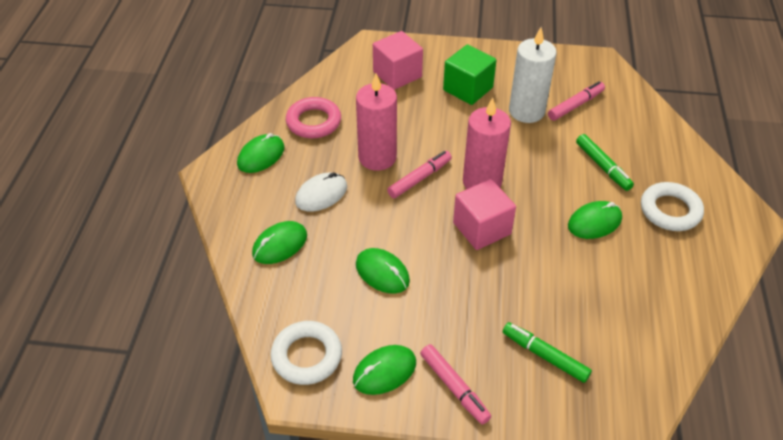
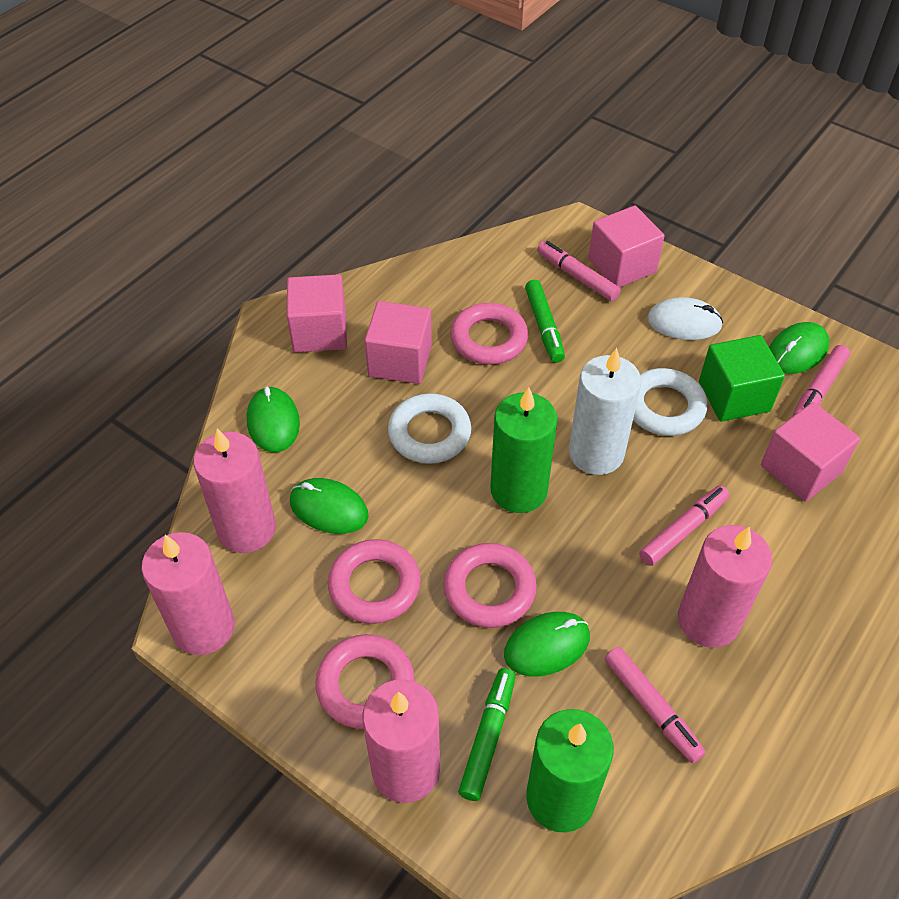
green candle: 0 -> 2
green mouse: 5 -> 4
pink candle: 2 -> 4
pink cube: 2 -> 4
pink marker: 3 -> 4
pink ring: 1 -> 4

